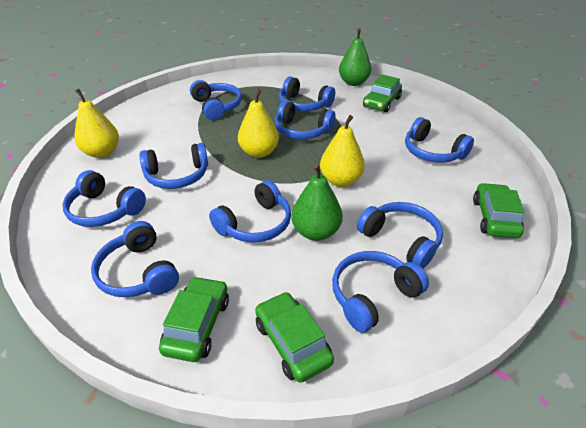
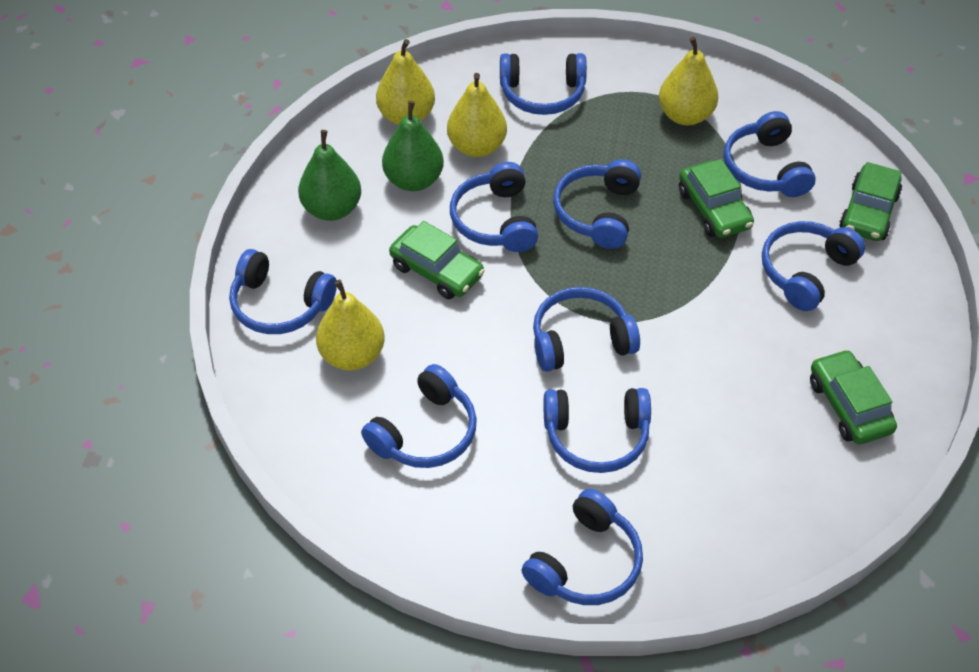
yellow pear: 3 -> 4

